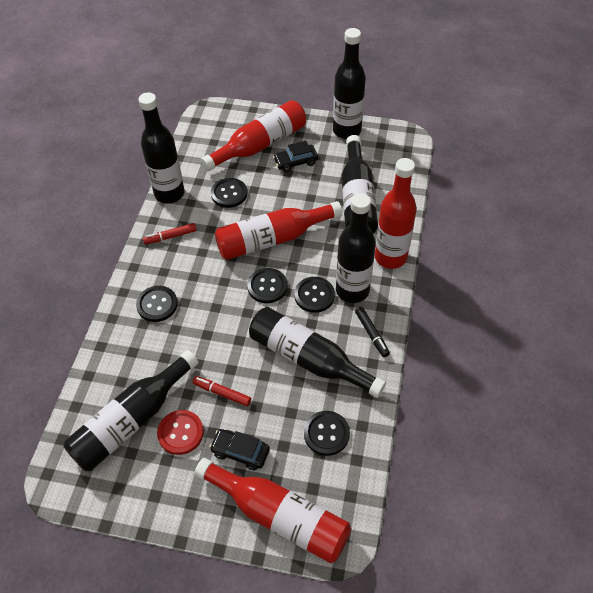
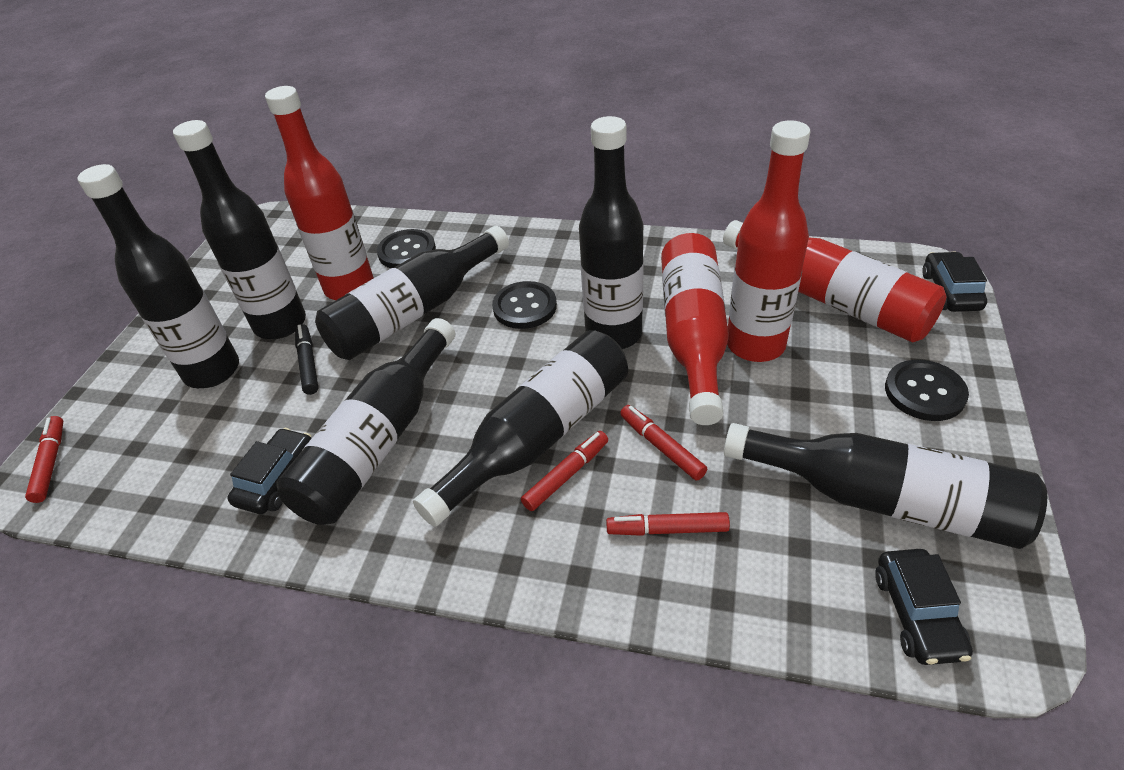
black bottle: 6 -> 7
black button: 5 -> 3
black car: 2 -> 3
red button: 1 -> 0
red marker: 2 -> 4

